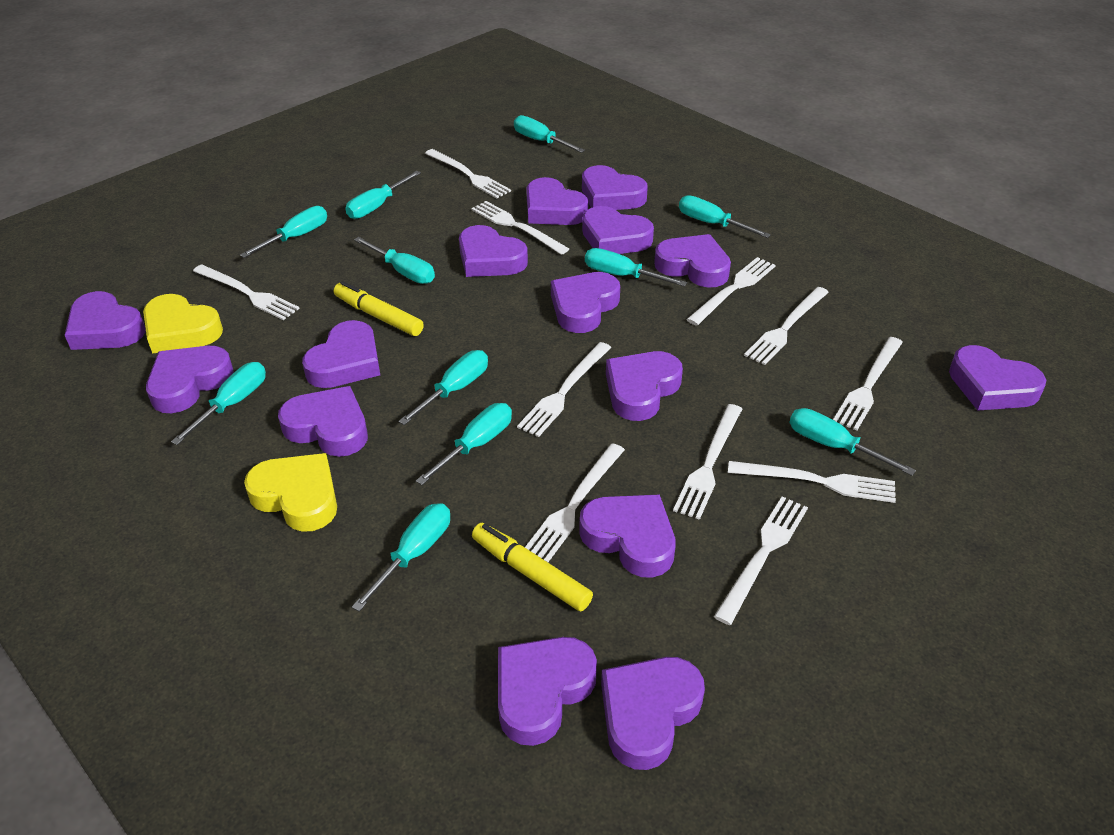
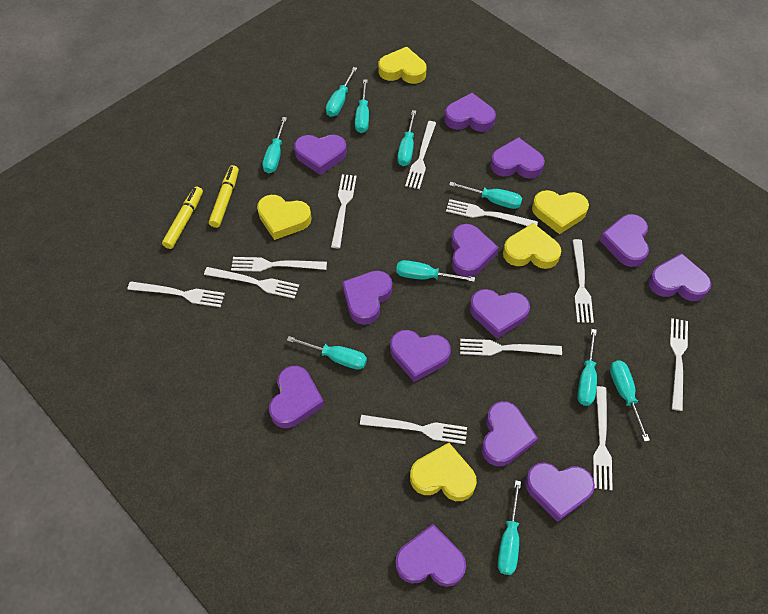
purple heart: 15 -> 13
turquoise screwdriver: 11 -> 10
yellow heart: 2 -> 5

